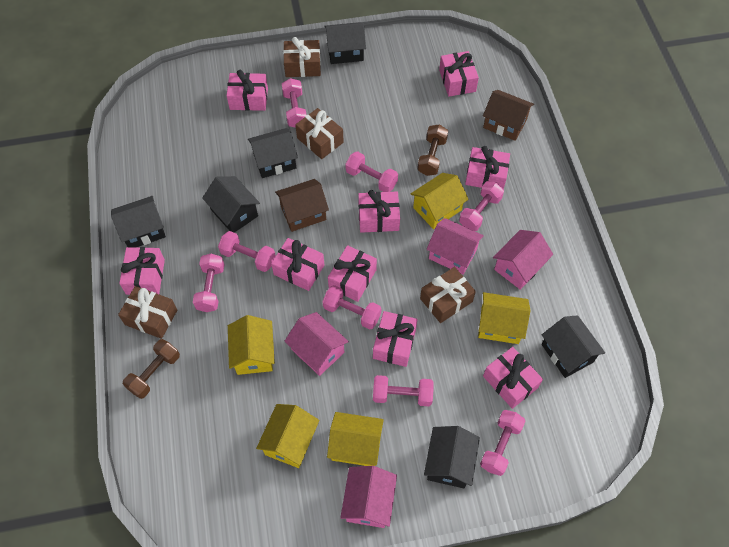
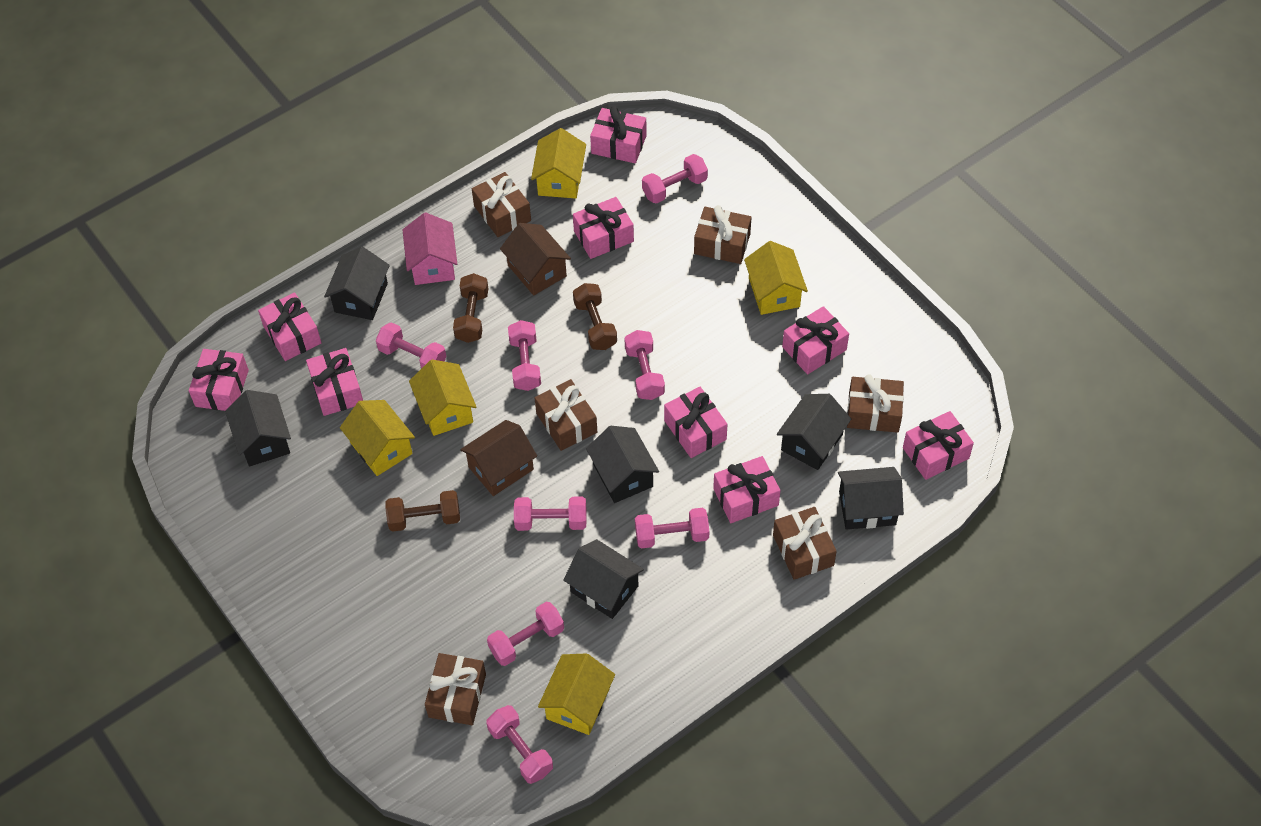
brown dumbbell: 2 -> 3
brown gift: 4 -> 6
pink house: 4 -> 1

